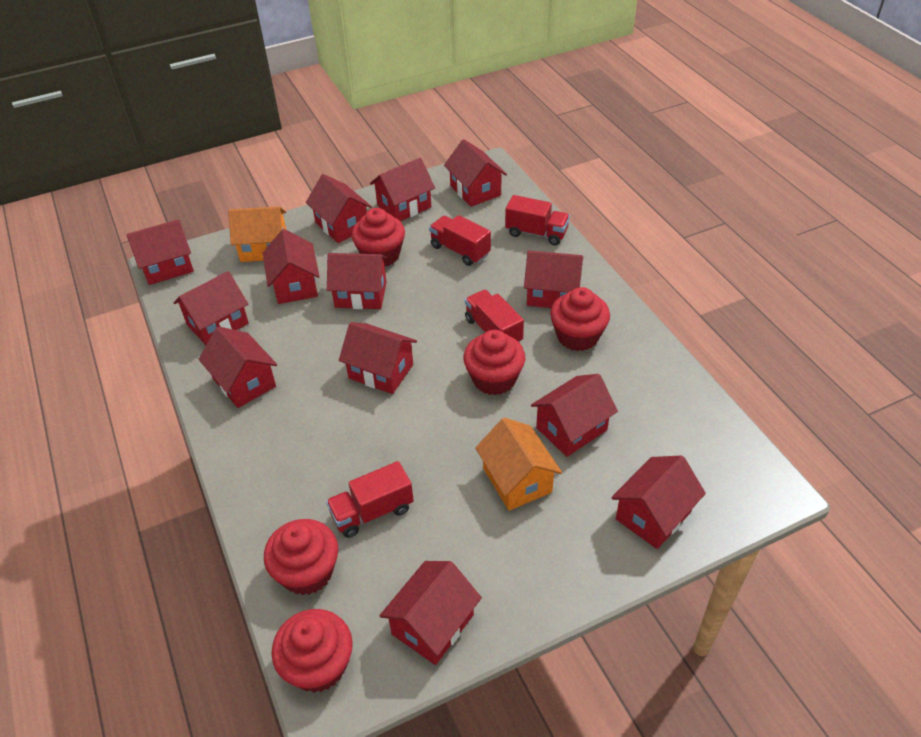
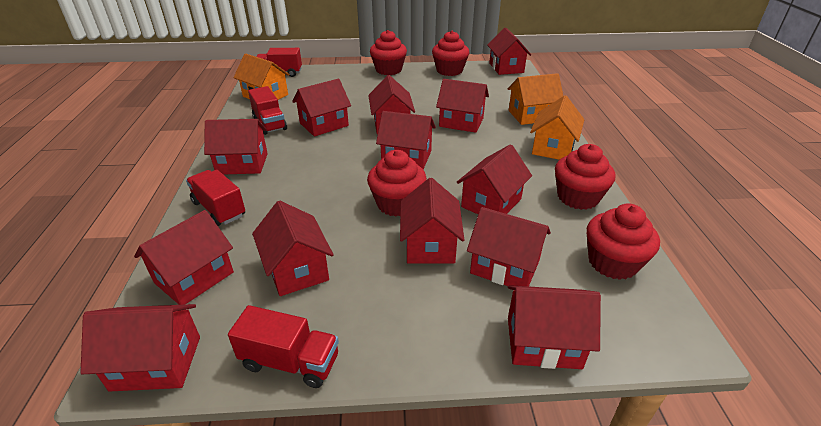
orange house: 2 -> 3

